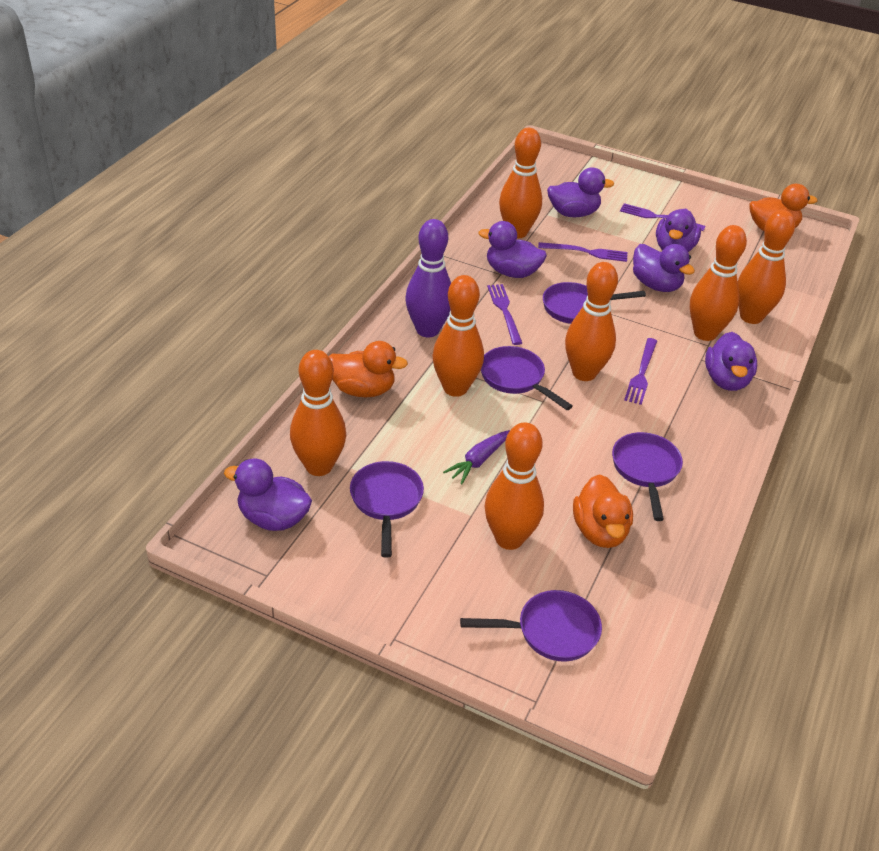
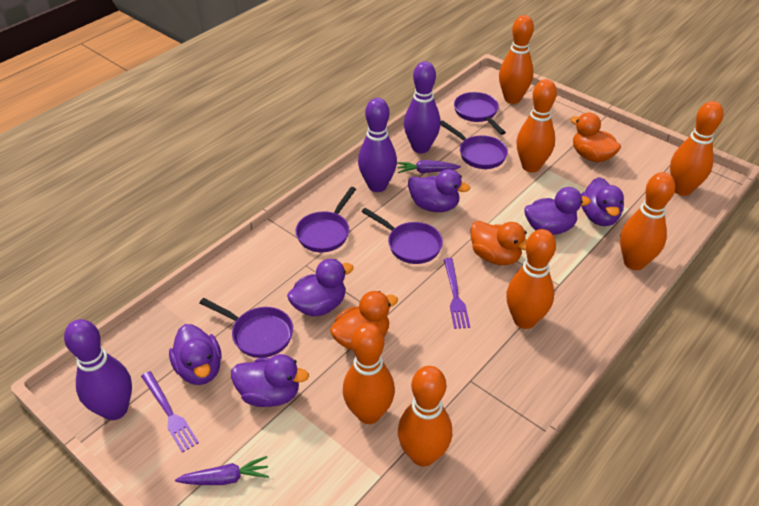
purple bowling pin: 1 -> 3
purple carrot: 1 -> 2
purple fork: 4 -> 2

